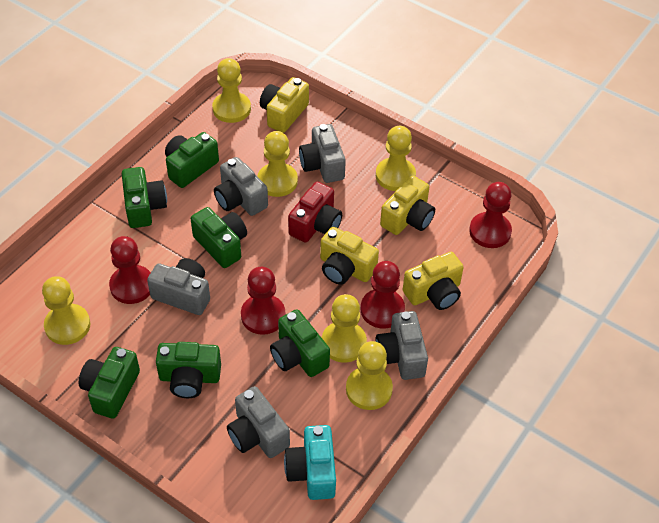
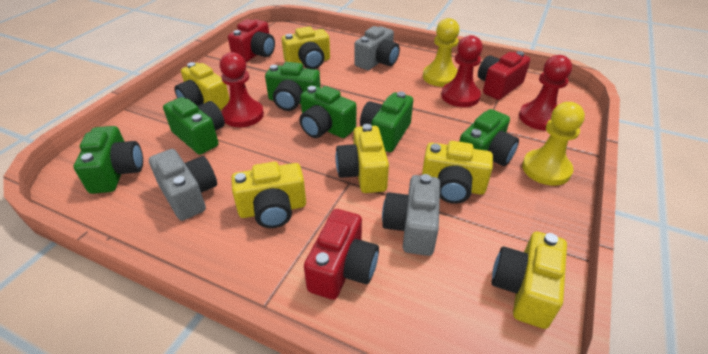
grey camera: 5 -> 3
red camera: 1 -> 3
red pawn: 4 -> 3
turquoise camera: 1 -> 0
yellow camera: 4 -> 6
yellow pawn: 6 -> 2

